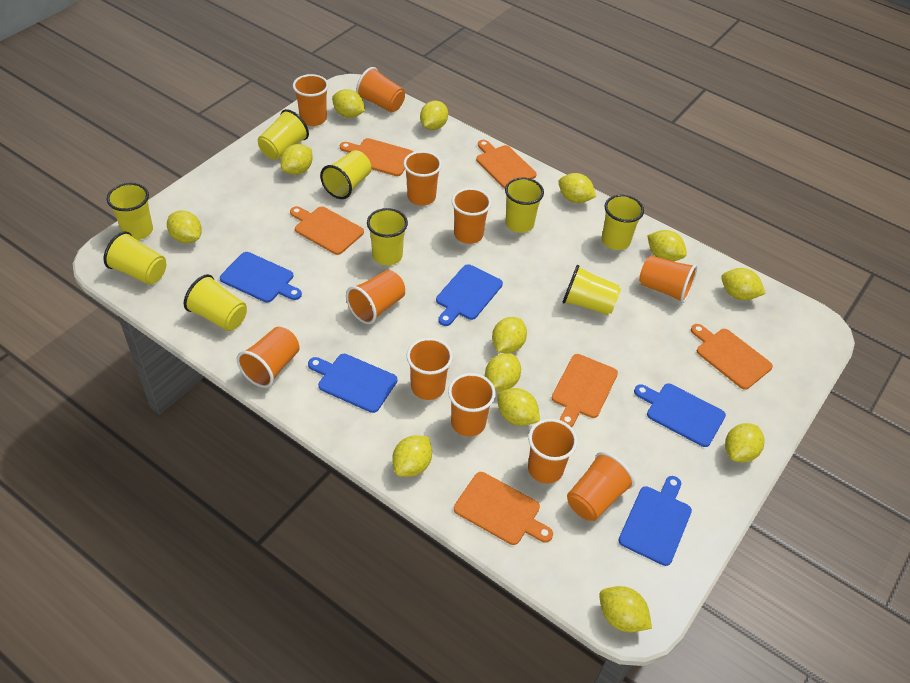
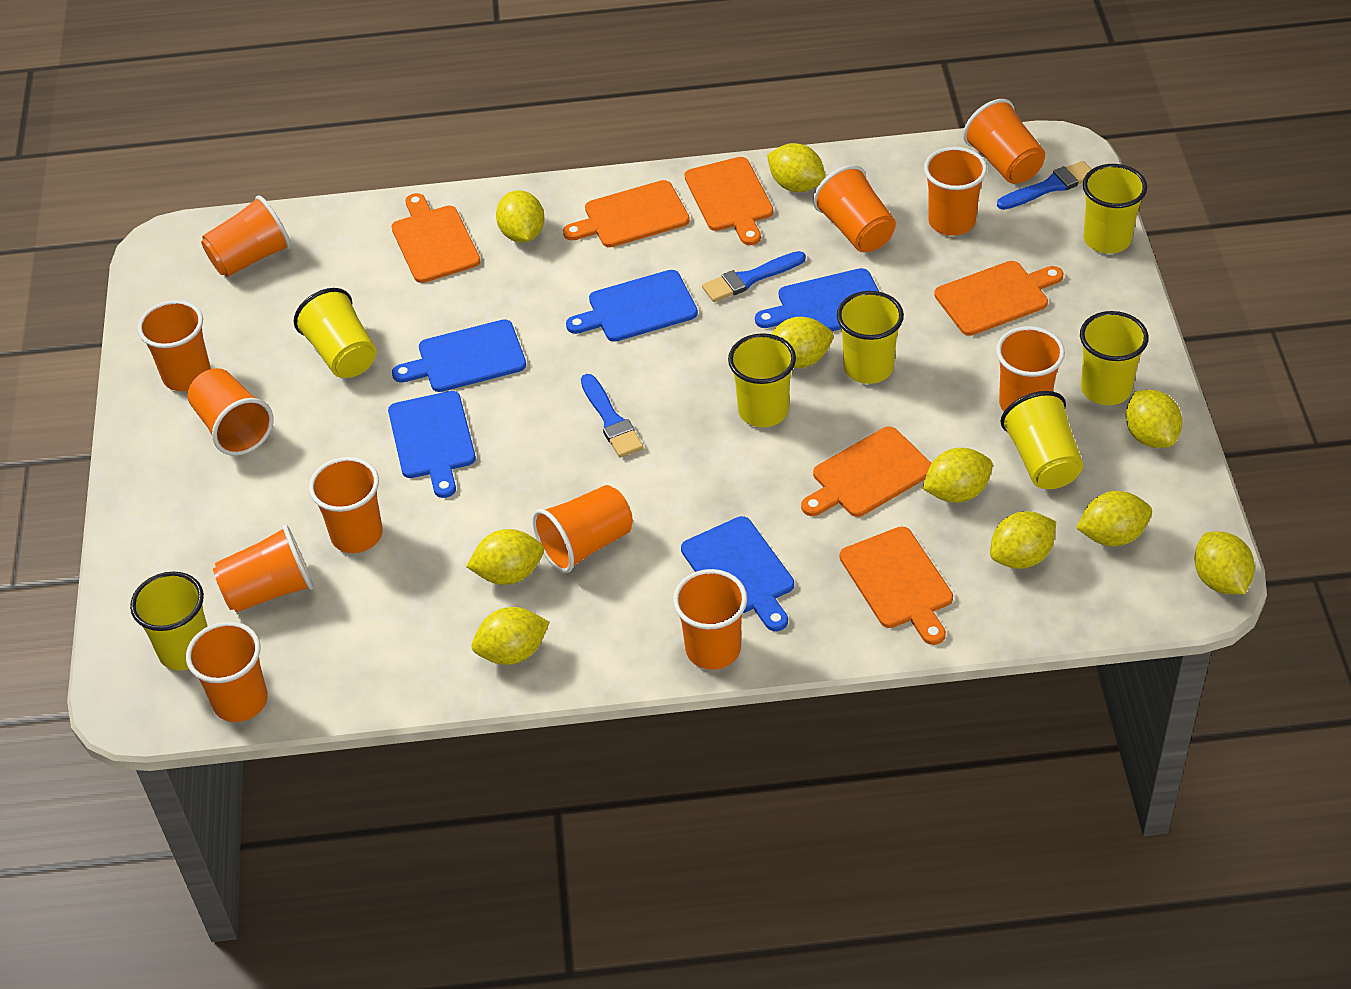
blue brush: 0 -> 3
orange cup: 11 -> 12
yellow cup: 9 -> 7
yellow lemon: 13 -> 10

